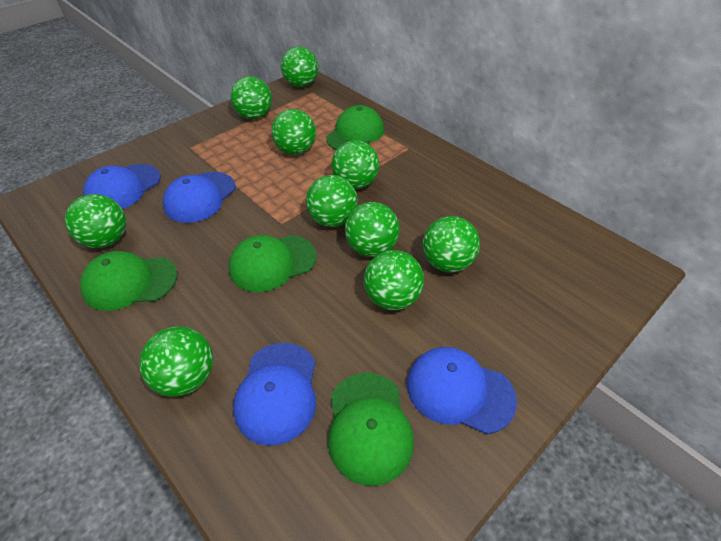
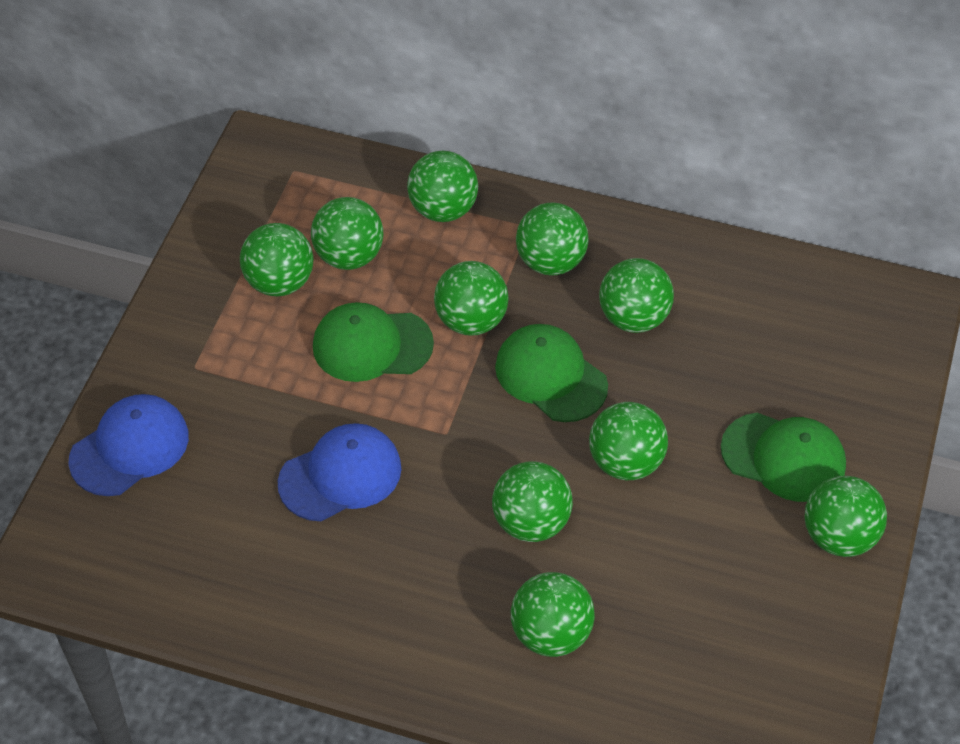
blue cap: 4 -> 2
green cap: 4 -> 3

